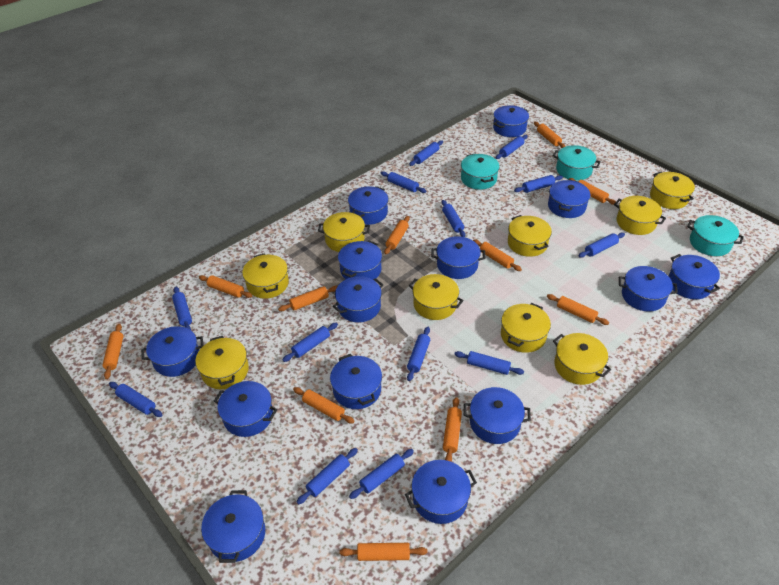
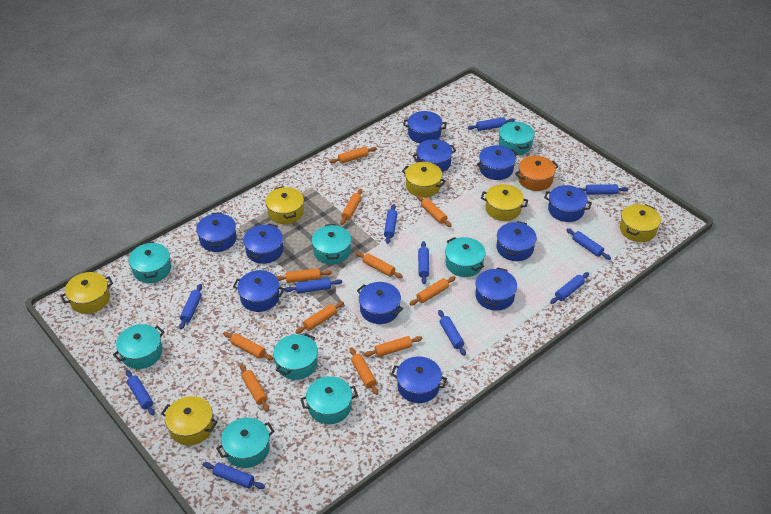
blue pot: 14 -> 11
blue rolling pin: 13 -> 11
orange pot: 0 -> 1
turquoise pot: 3 -> 8
yellow pot: 9 -> 6

